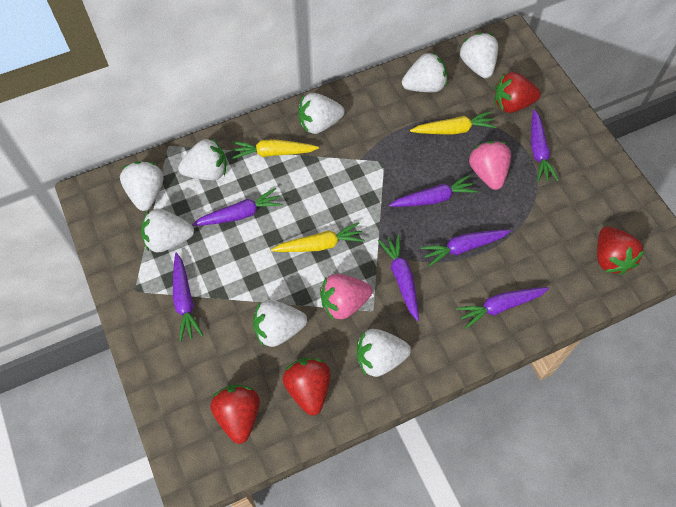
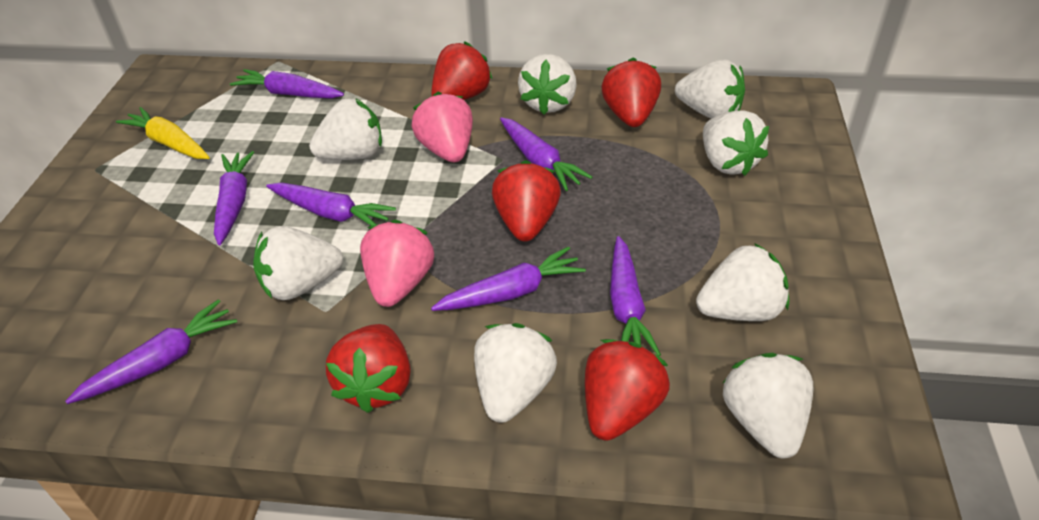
red strawberry: 4 -> 5
yellow carrot: 3 -> 1

